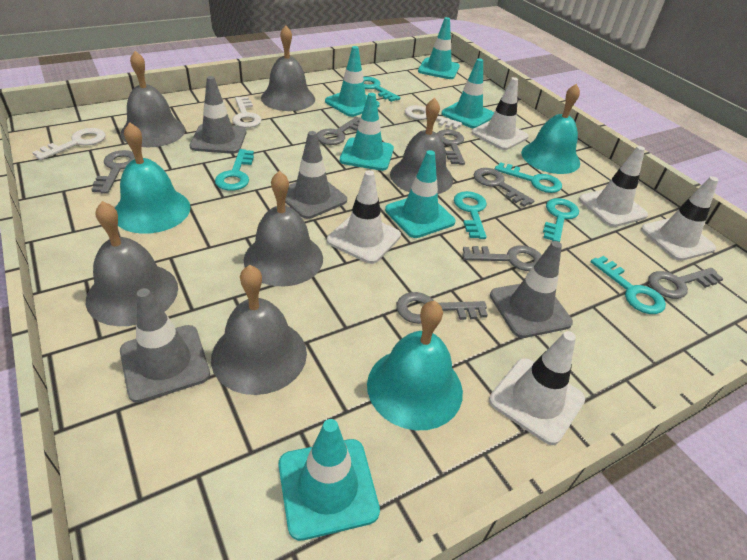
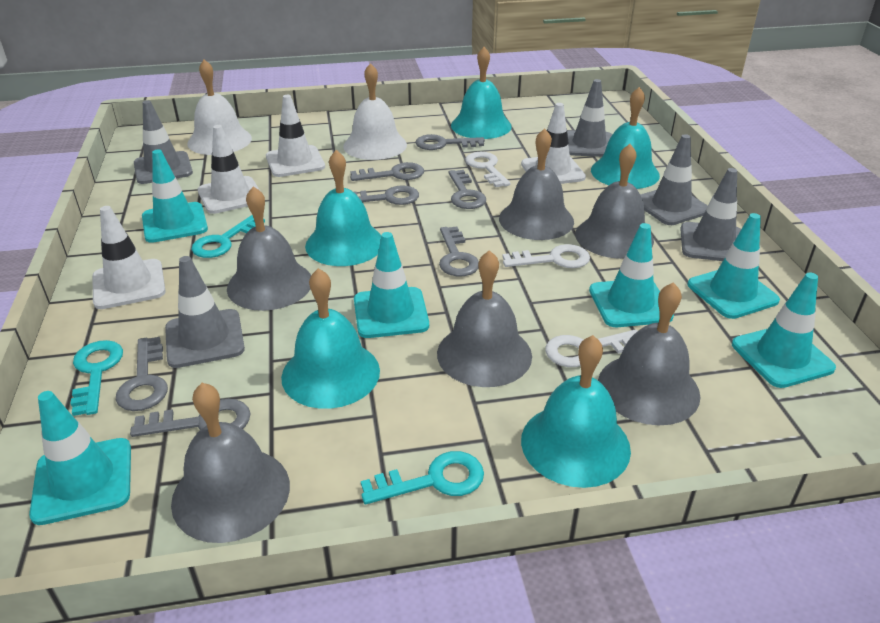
grey traffic cone: 4 -> 5
turquoise bell: 3 -> 5
turquoise key: 6 -> 3
white bell: 0 -> 2
white traffic cone: 5 -> 4

